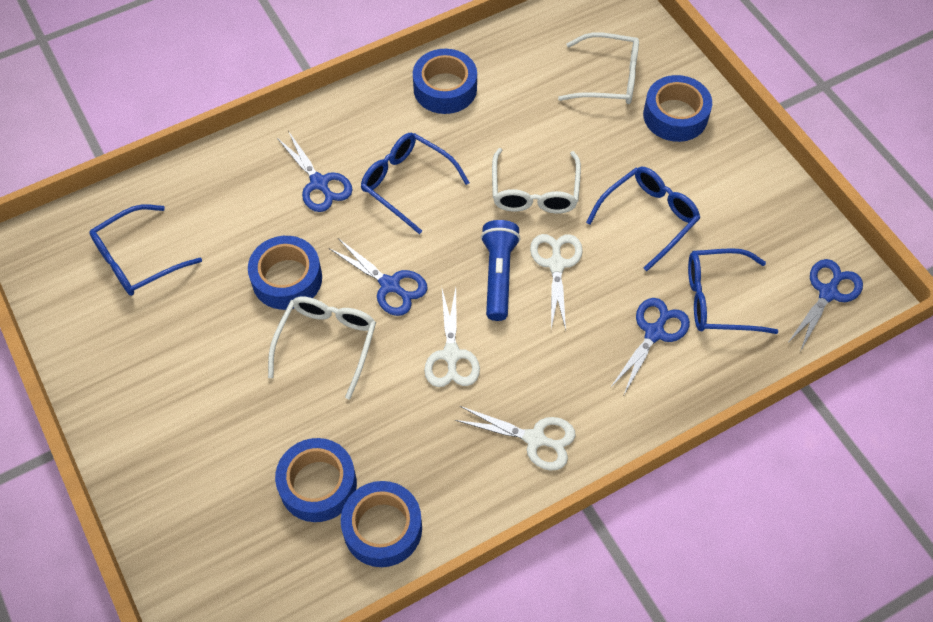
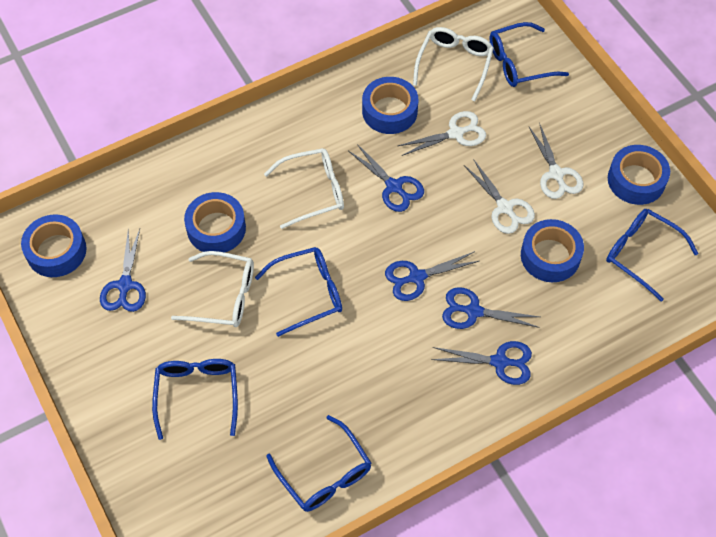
blue flashlight: 1 -> 0
blue glasses: 4 -> 5
blue scissors: 4 -> 5

